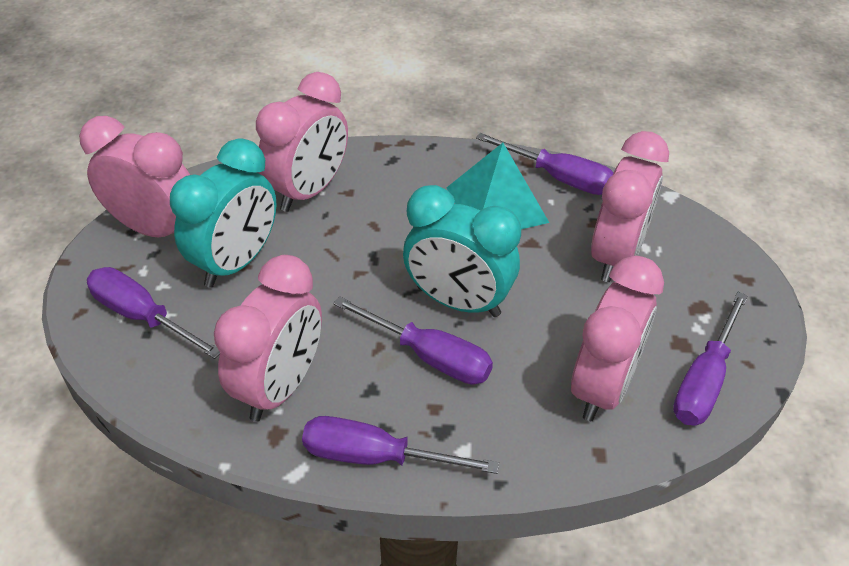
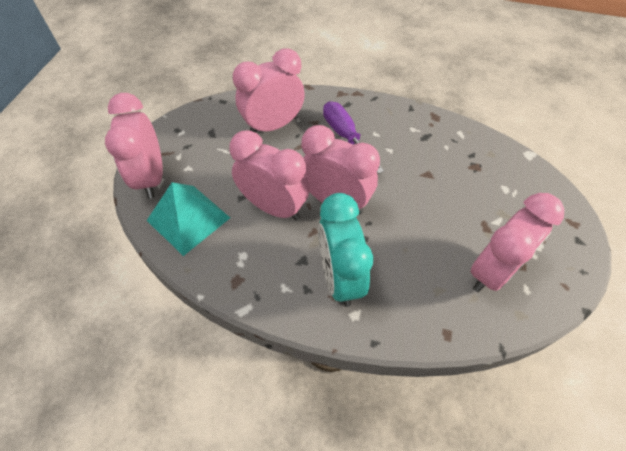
purple screwdriver: 5 -> 1
turquoise clock: 2 -> 1

